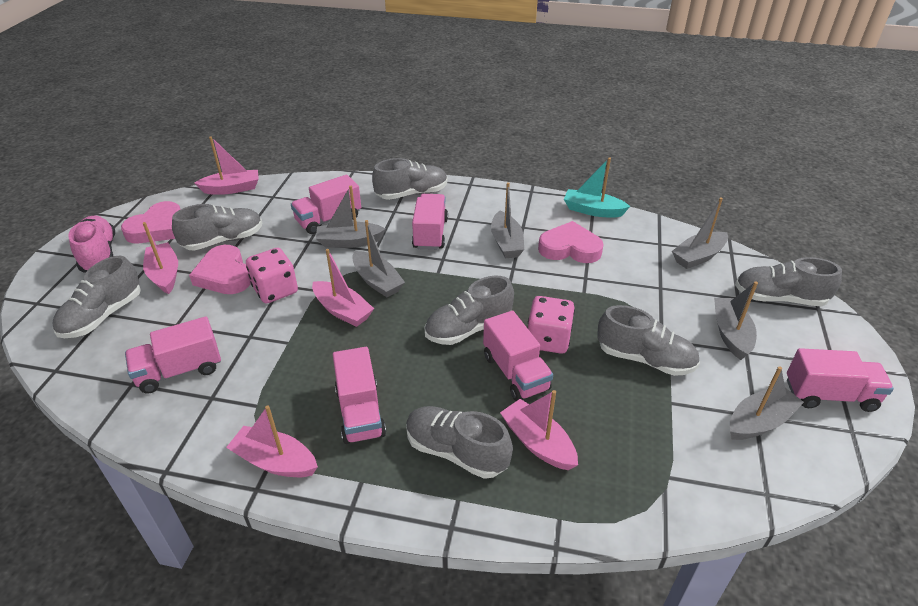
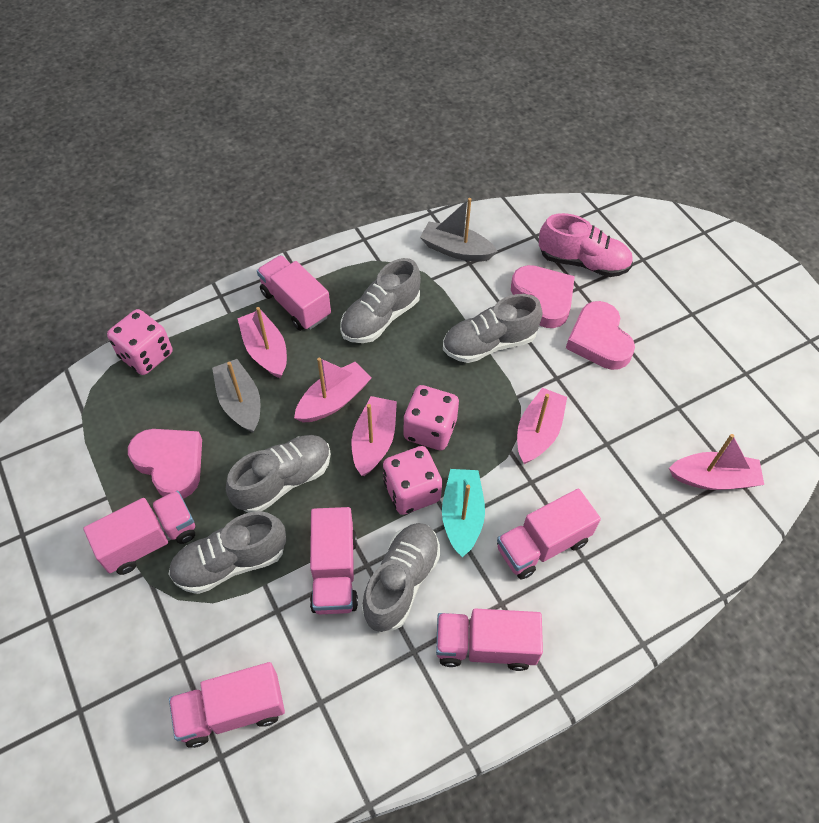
grey boat: 6 -> 2
grey shoe: 7 -> 5
pink dice: 2 -> 3

